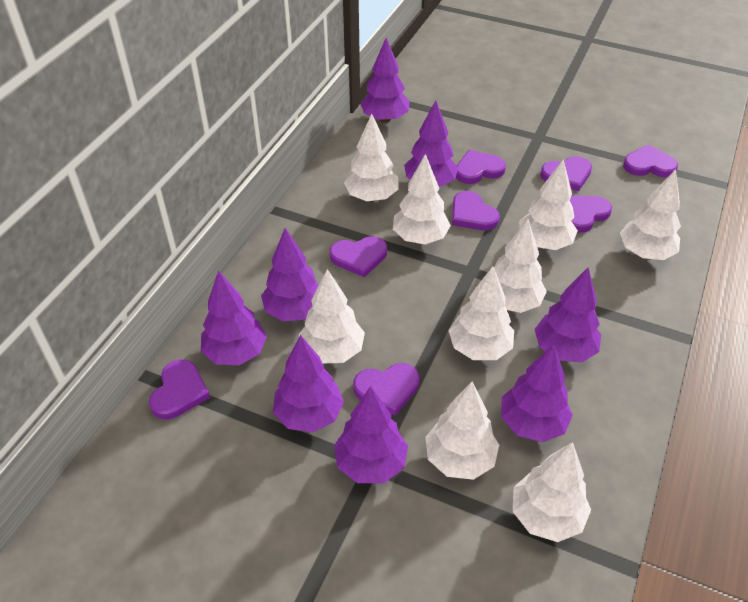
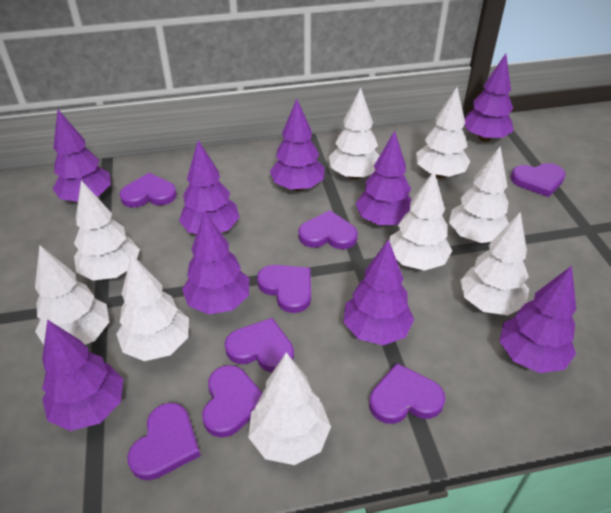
purple tree: 8 -> 9

